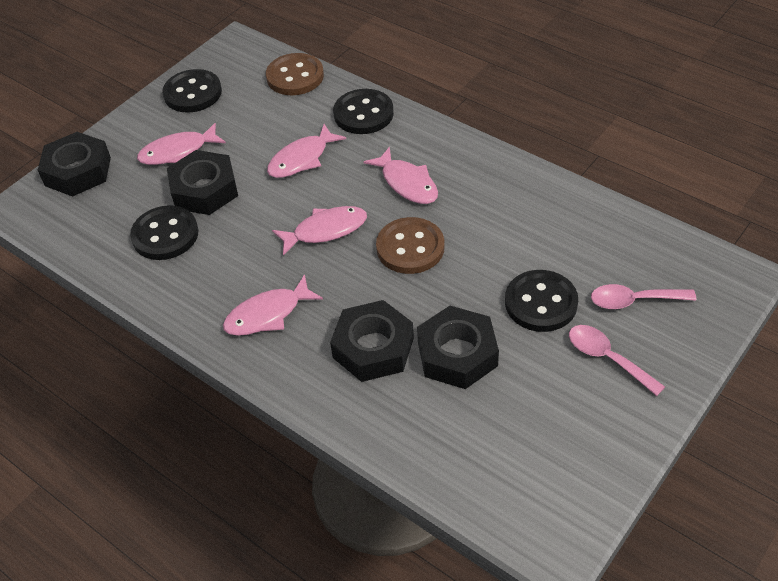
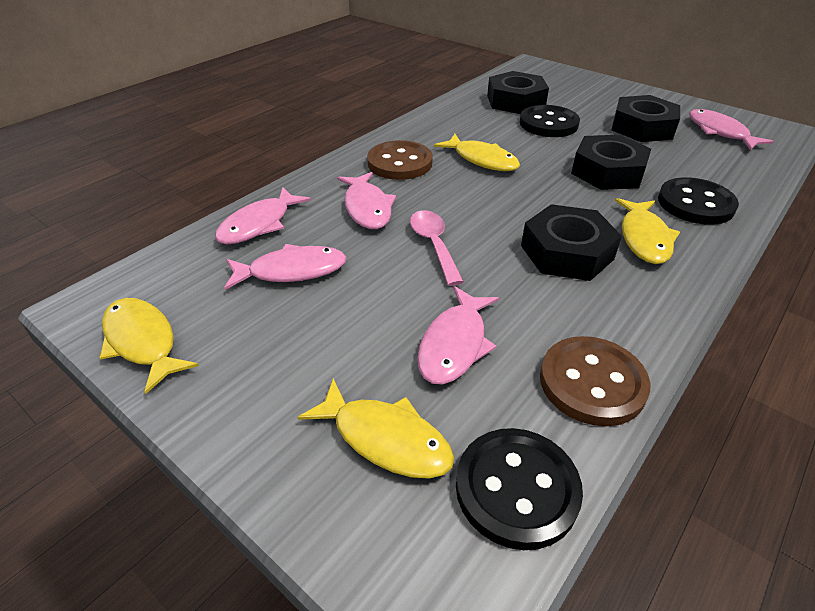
black button: 4 -> 3
pink spoon: 2 -> 1
yellow fish: 0 -> 4

